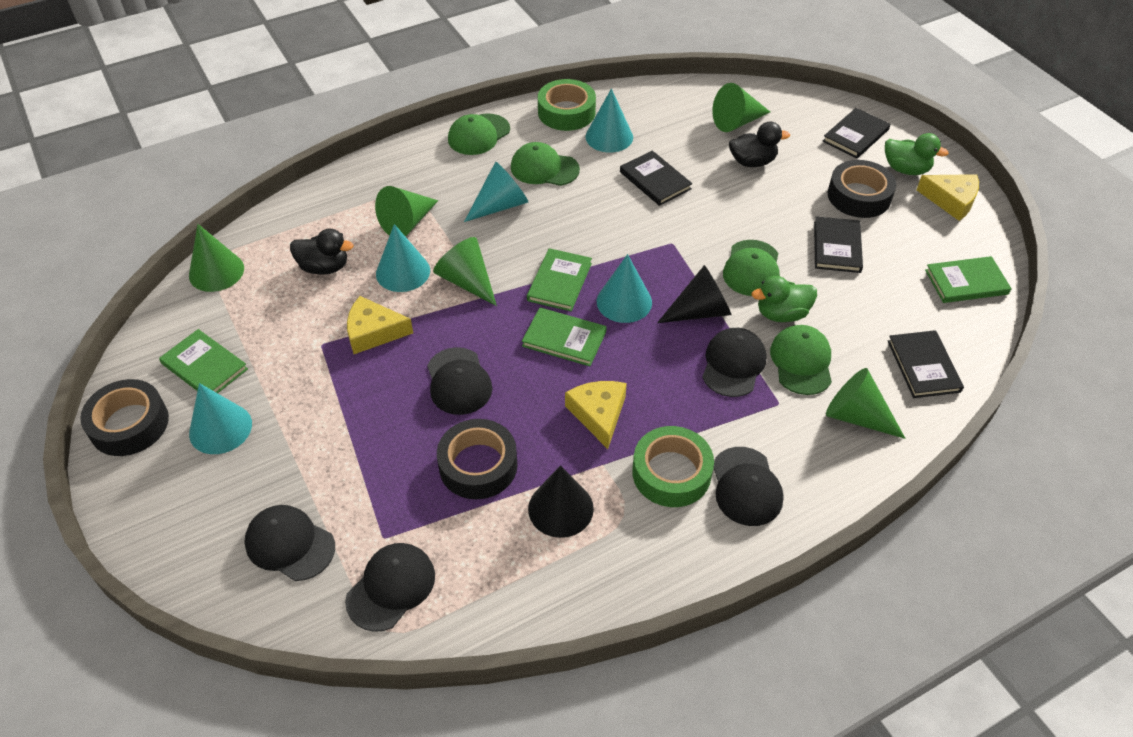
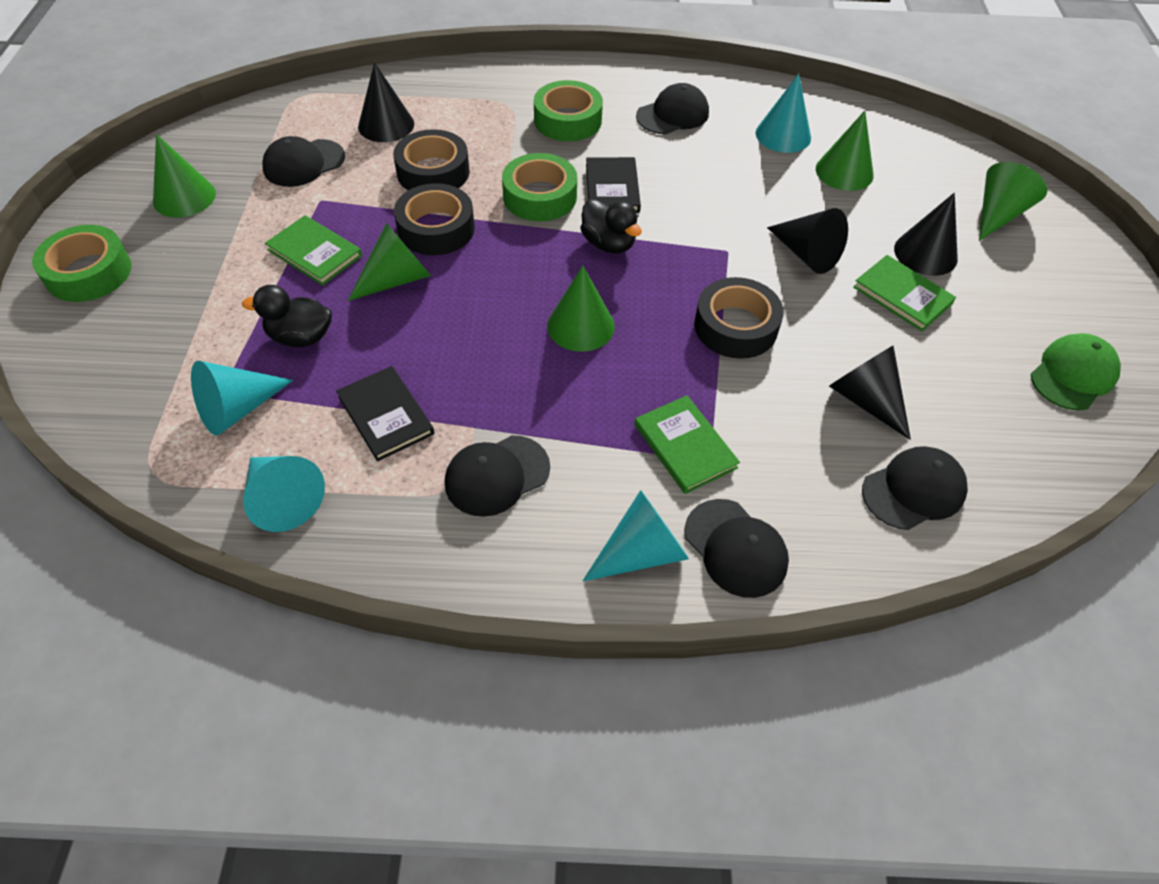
black book: 4 -> 2
black cone: 2 -> 4
green book: 4 -> 3
green cap: 4 -> 1
green duck: 2 -> 0
green tape: 2 -> 3
turquoise cone: 5 -> 4
yellow cheese: 3 -> 0

